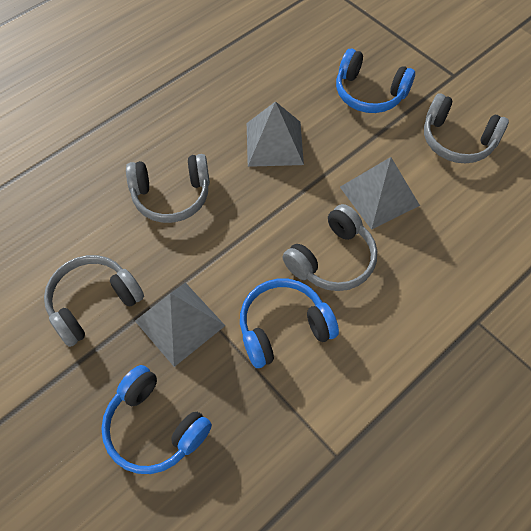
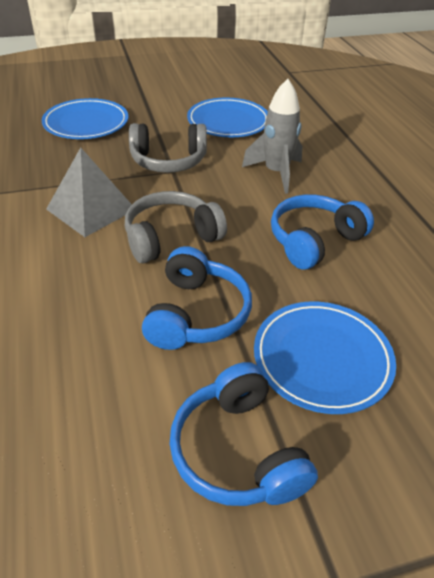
blue plate: 0 -> 3
grey headphones: 4 -> 2
grey pyramid: 3 -> 1
grey rocket: 0 -> 1

